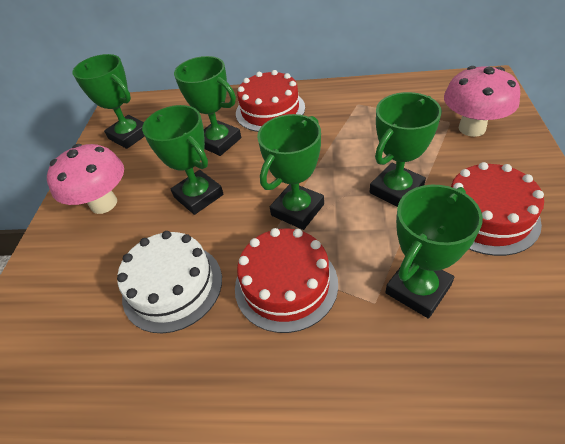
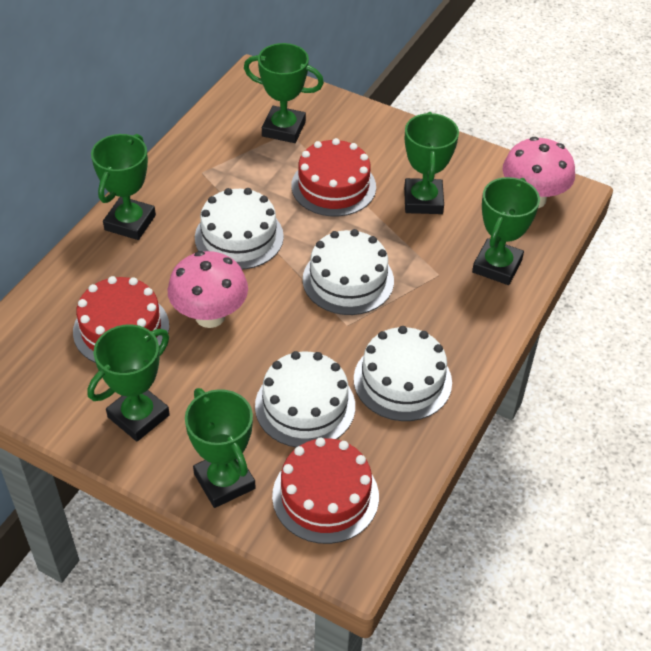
white cake: 1 -> 4

